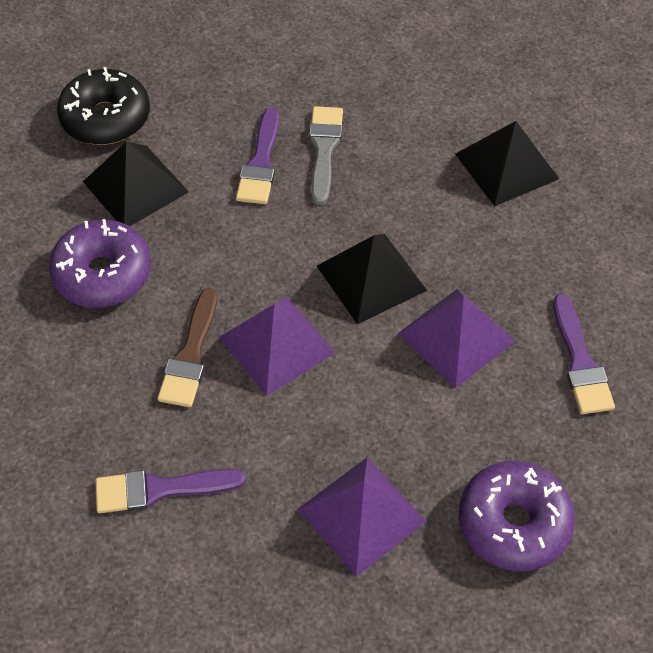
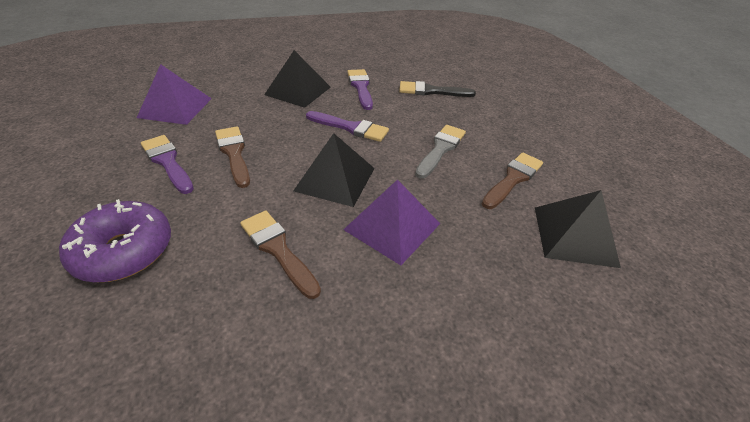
black brush: 0 -> 1
black donut: 1 -> 0
brown brush: 1 -> 3
purple donut: 2 -> 1
purple pyramid: 3 -> 2

